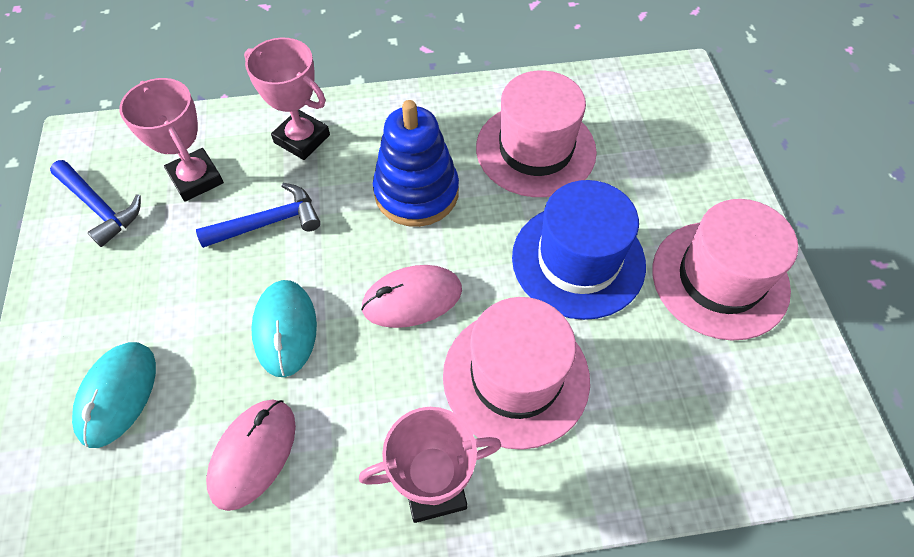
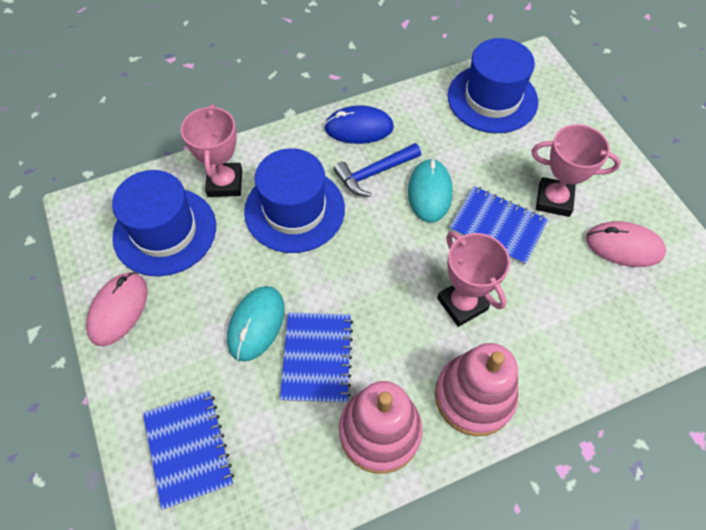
blue hammer: 2 -> 1
blue hat: 1 -> 3
blue mouse: 0 -> 1
blue notebook: 0 -> 3
blue stacking toy: 1 -> 0
pink hat: 3 -> 0
pink stacking toy: 0 -> 2

